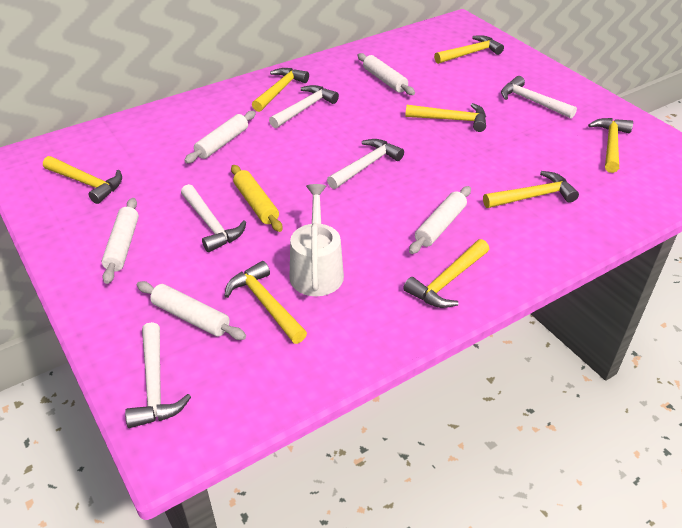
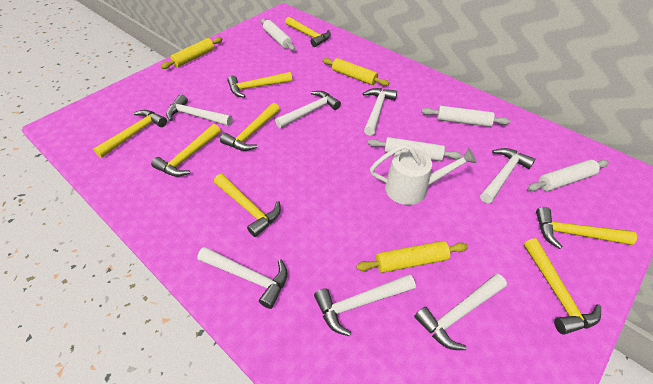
white hammer: 5 -> 7
white rolling pin: 5 -> 4
yellow rolling pin: 1 -> 3

